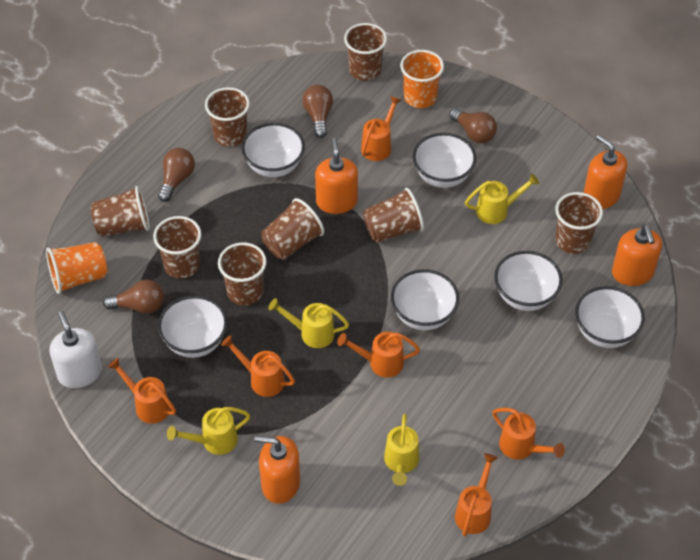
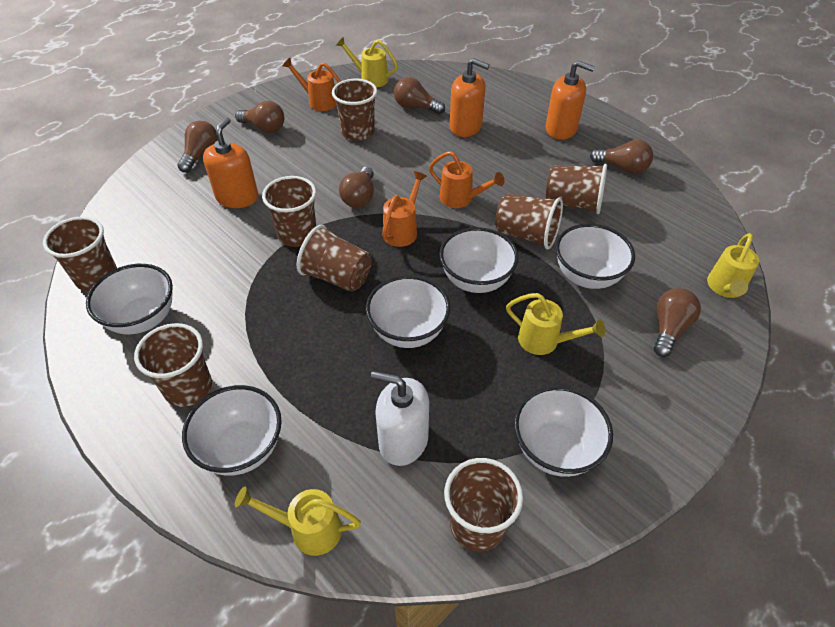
brown light bulb: 4 -> 6
orange cup: 2 -> 0
orange soap dispenser: 4 -> 3
orange watering can: 6 -> 3

